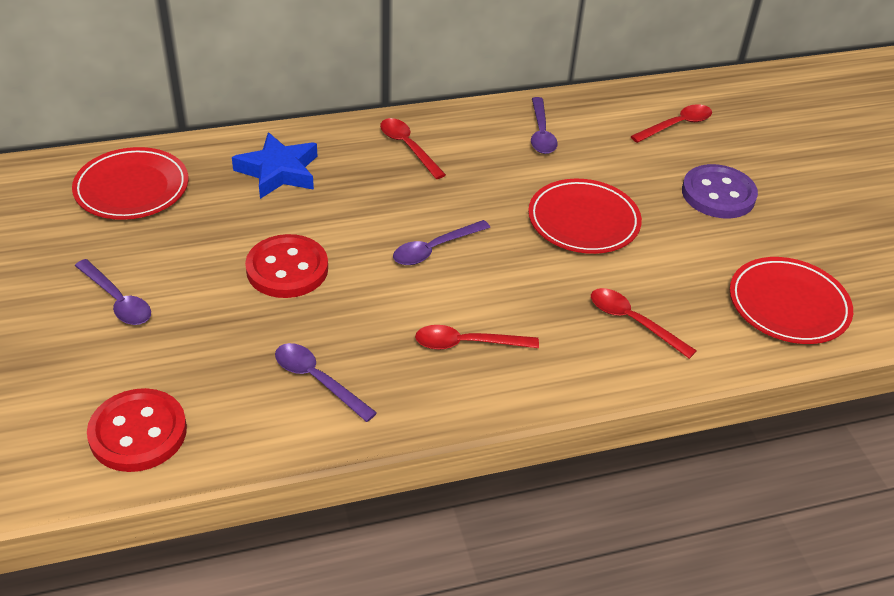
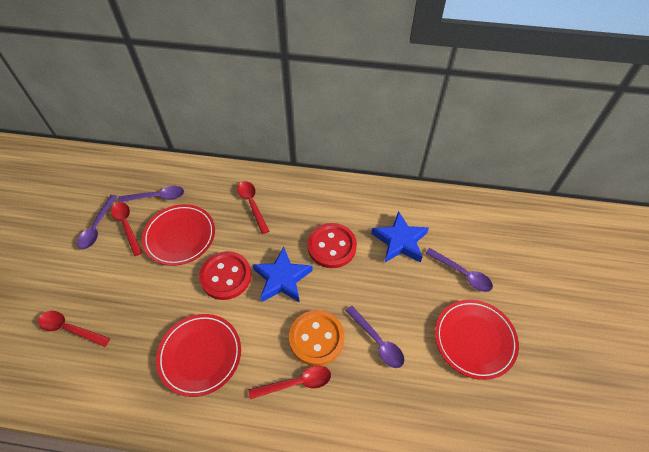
blue star: 1 -> 2
orange button: 0 -> 1
purple button: 1 -> 0

